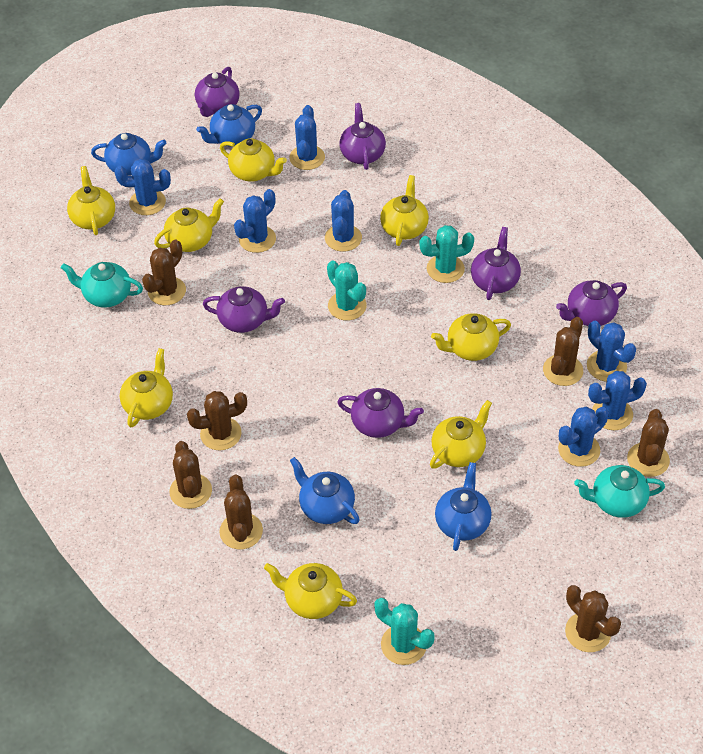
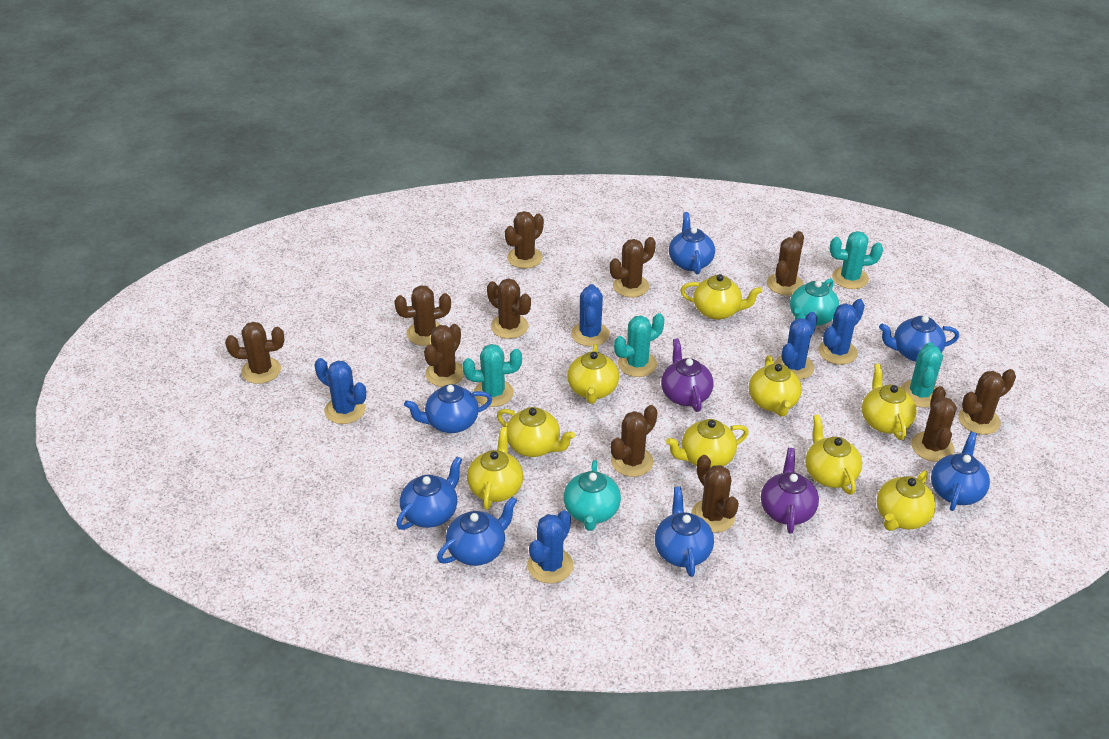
blue cactus: 7 -> 5
blue teapot: 4 -> 7
brown cactus: 7 -> 11
purple teapot: 6 -> 2
turquoise cactus: 3 -> 4
yellow teapot: 8 -> 9

